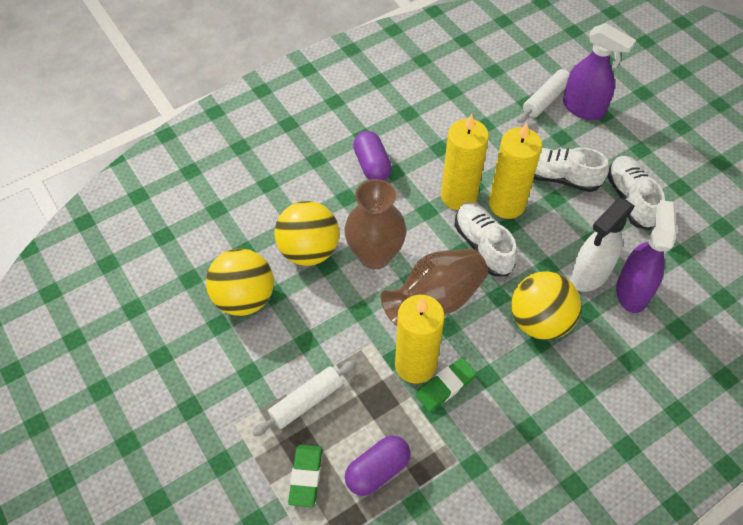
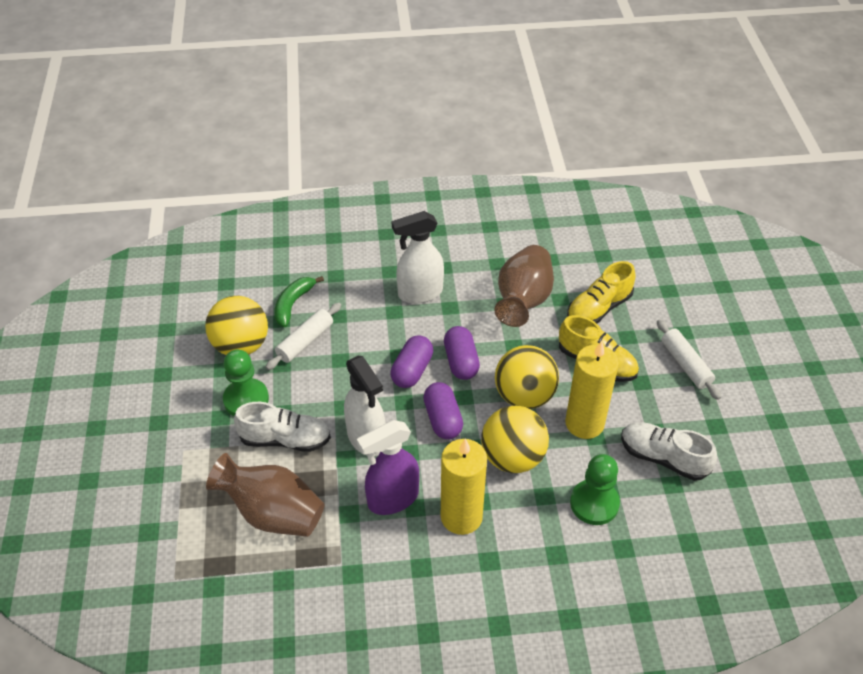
green banana: 0 -> 1
green eraser: 2 -> 0
green pawn: 0 -> 2
purple capsule: 2 -> 3
purple spray bottle: 2 -> 1
white shoe: 3 -> 2
white spray bottle: 1 -> 2
yellow candle: 3 -> 2
yellow shoe: 0 -> 2

